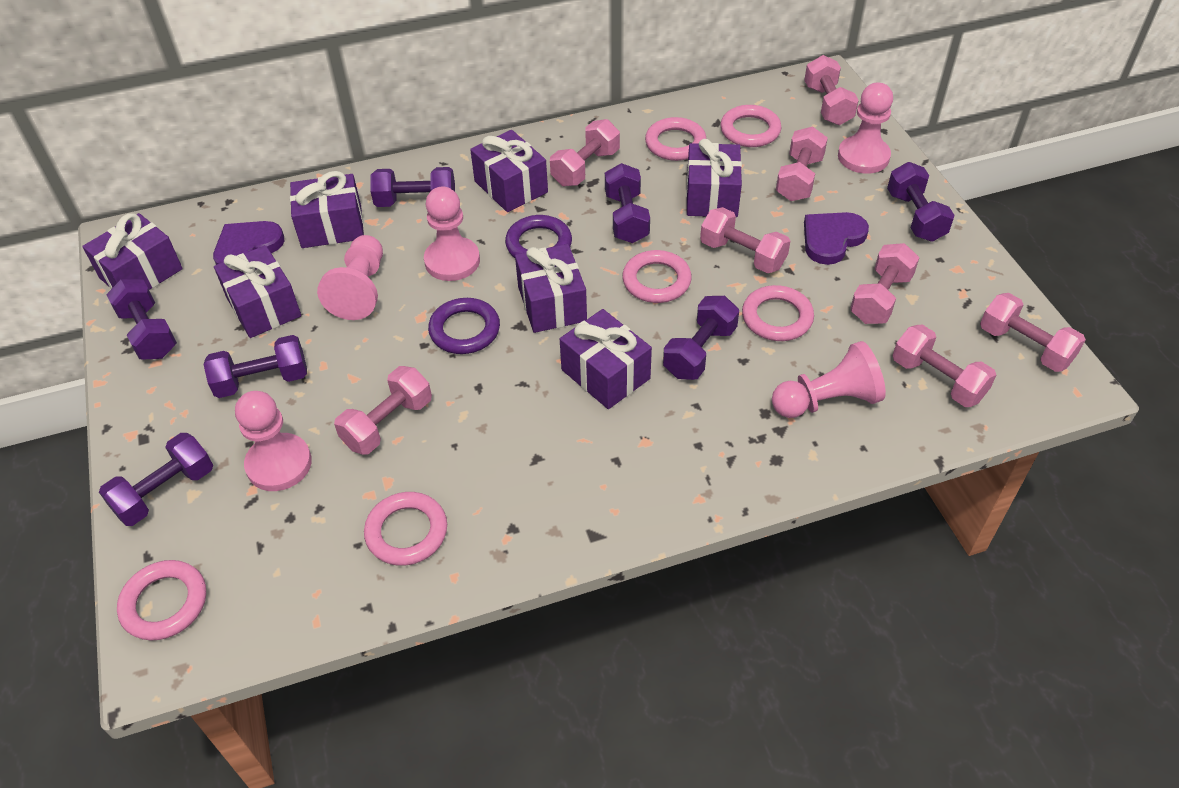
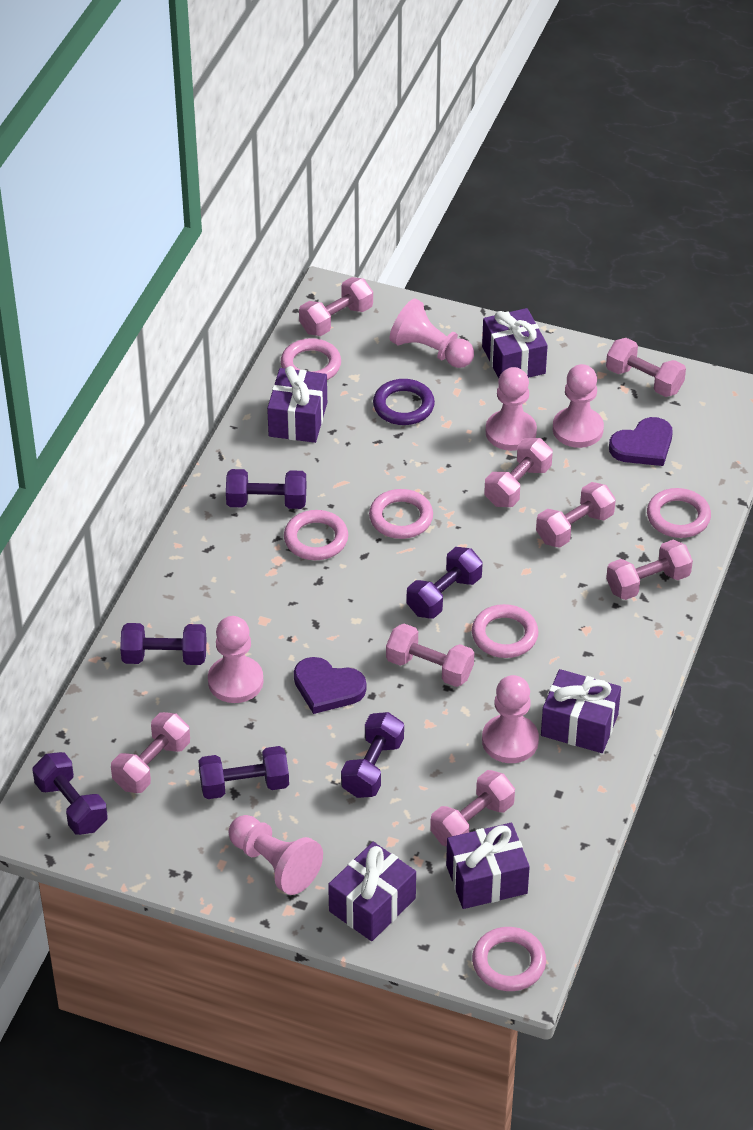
pink pawn: 5 -> 6
purple dumbbell: 7 -> 6
purple gift: 7 -> 5
purple ring: 2 -> 1

